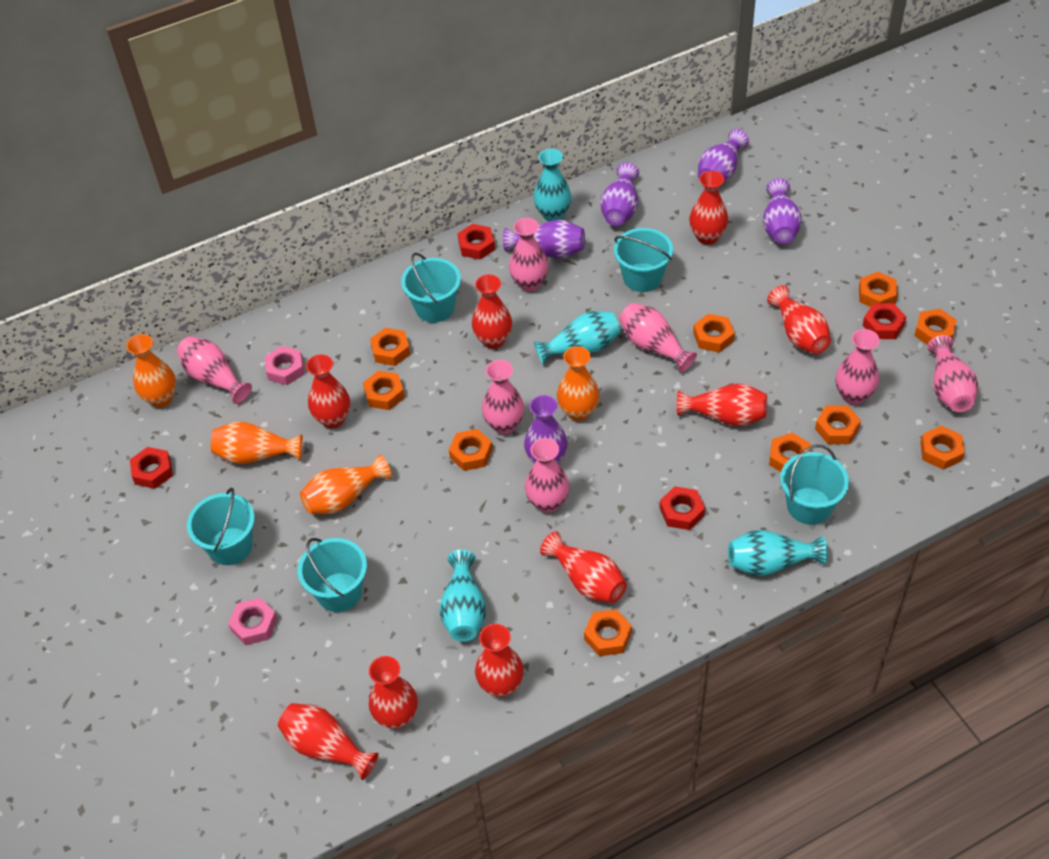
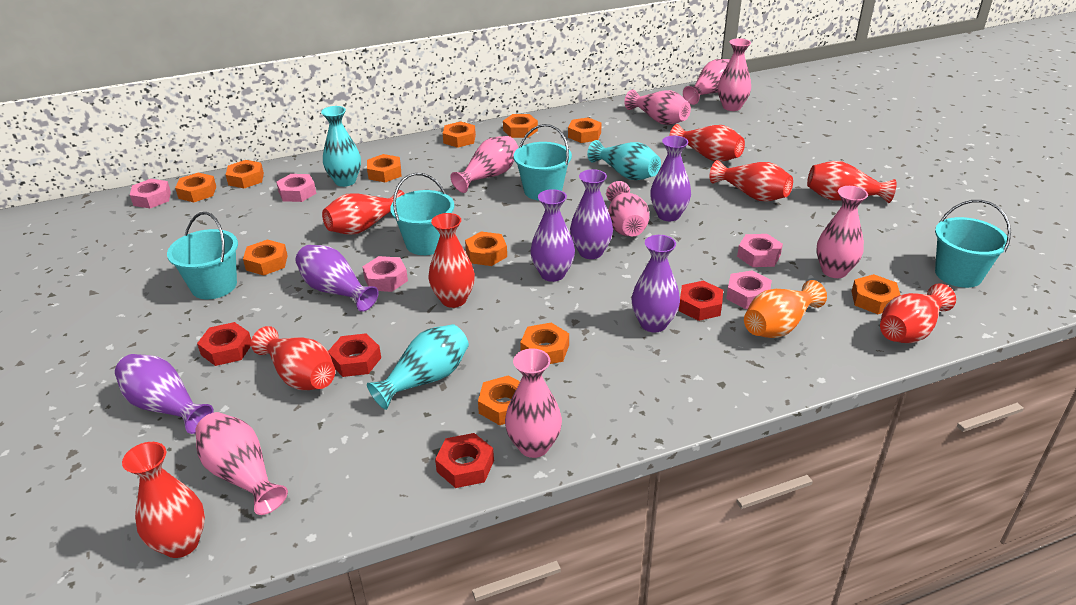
orange nut: 10 -> 11
orange vase: 4 -> 1
pink nut: 2 -> 5
pink vase: 7 -> 8
purple vase: 5 -> 6
red vase: 9 -> 8
turquoise bucket: 5 -> 4
turquoise vase: 4 -> 3

